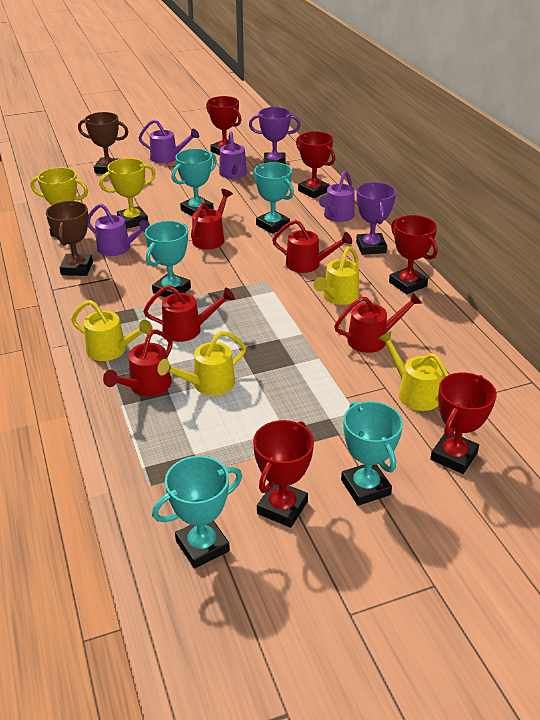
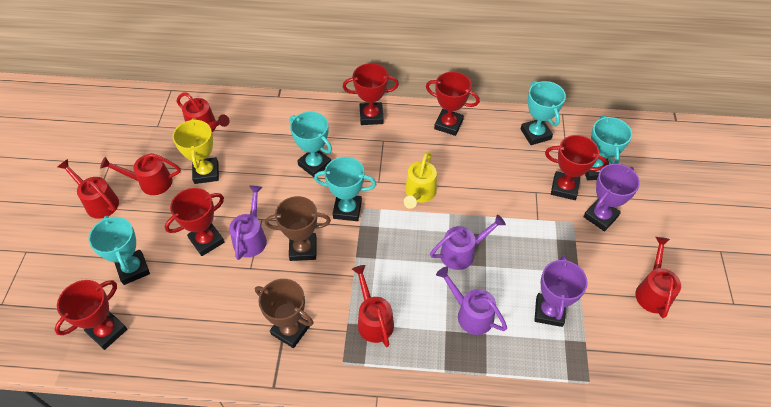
purple watering can: 4 -> 3
yellow trophy: 2 -> 1
yellow watering can: 4 -> 1

